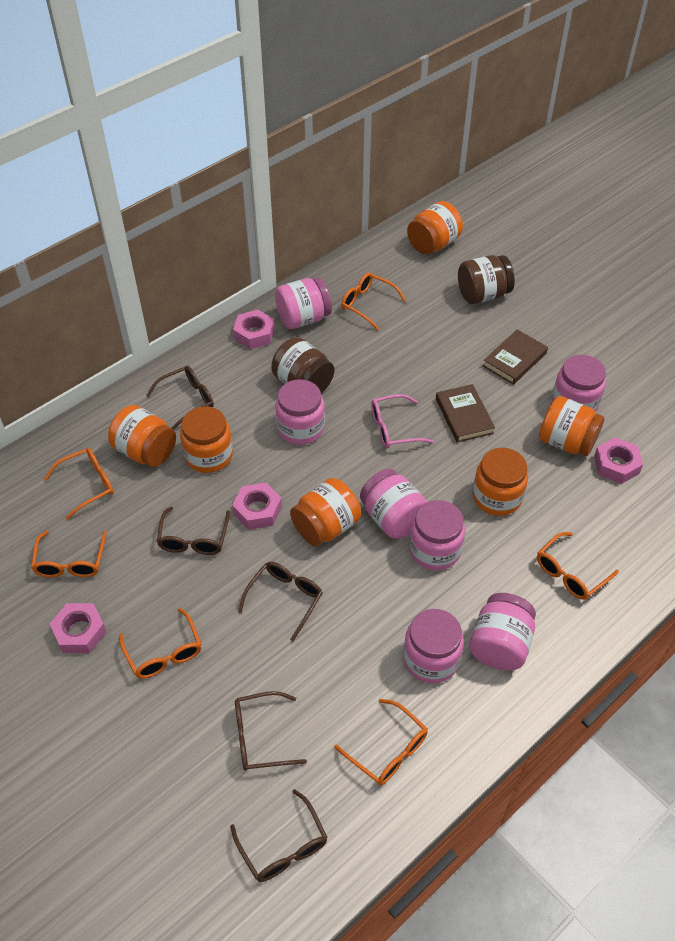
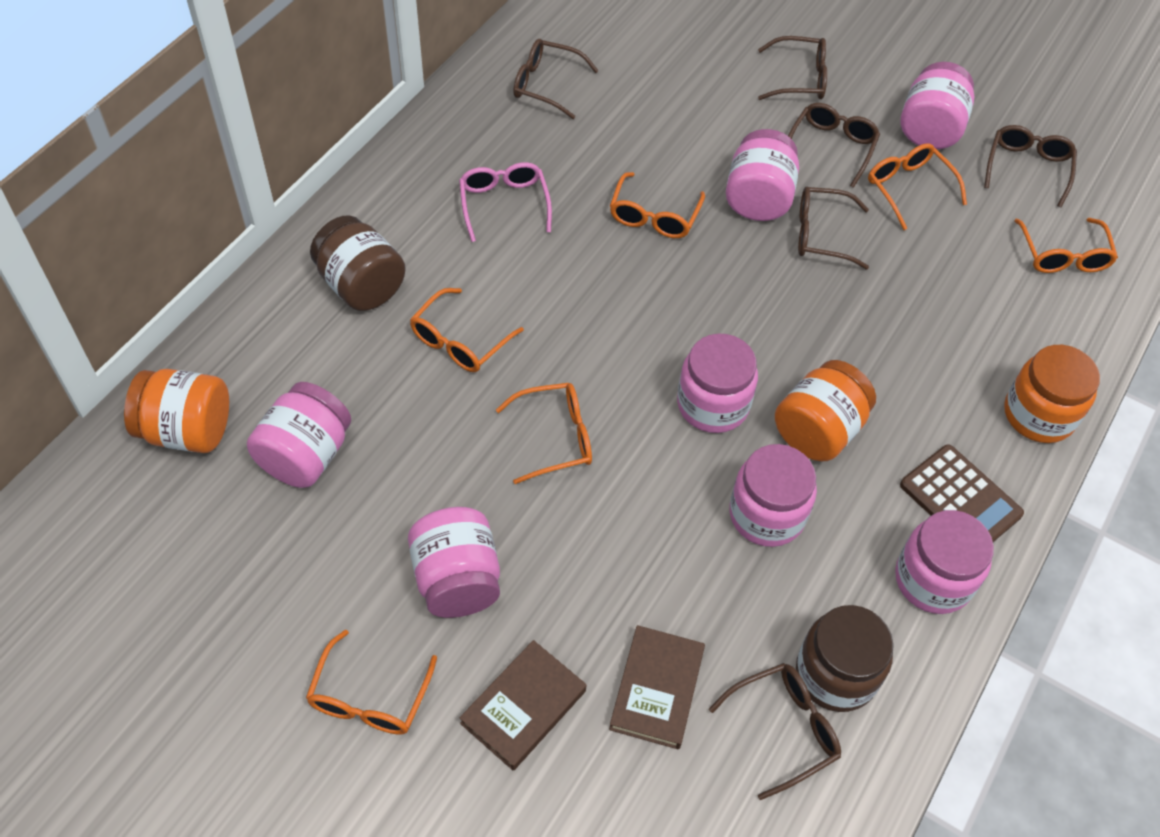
brown calculator: 0 -> 1
brown glasses: 5 -> 6
orange jar: 6 -> 3
pink nut: 4 -> 0

